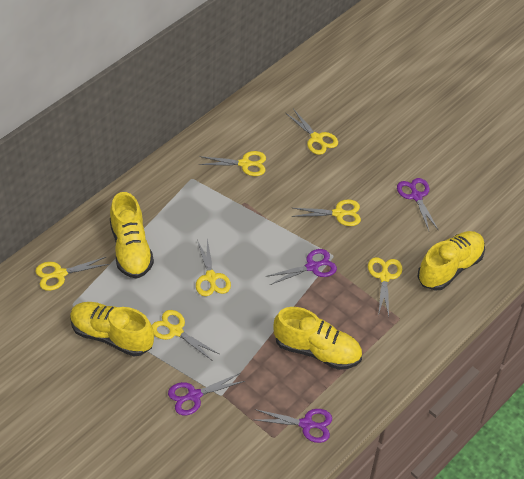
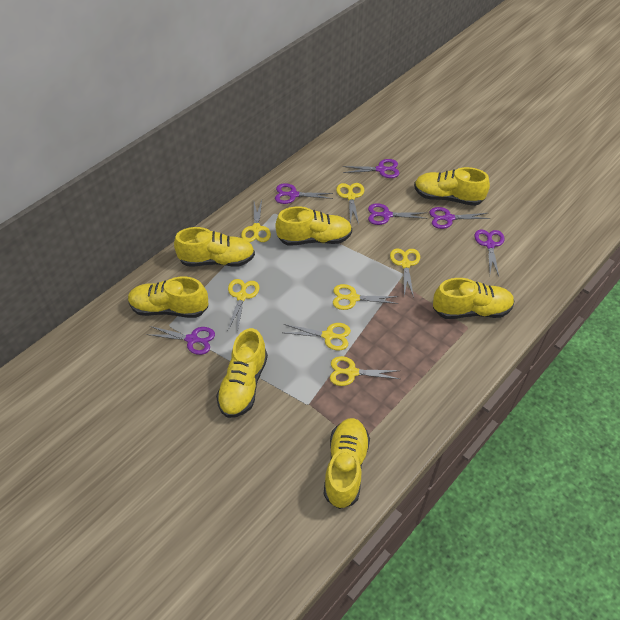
purple scissors: 4 -> 6
yellow shoe: 4 -> 7

